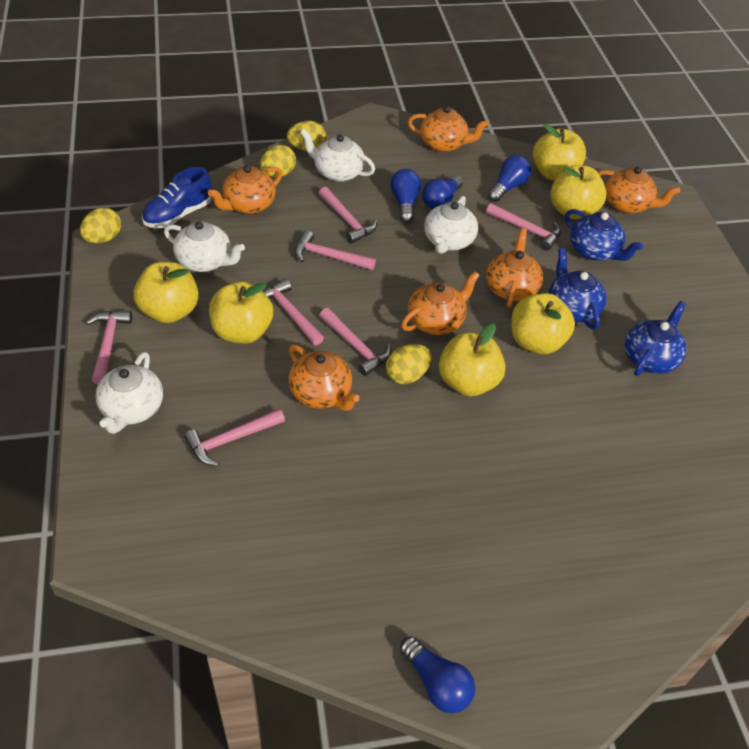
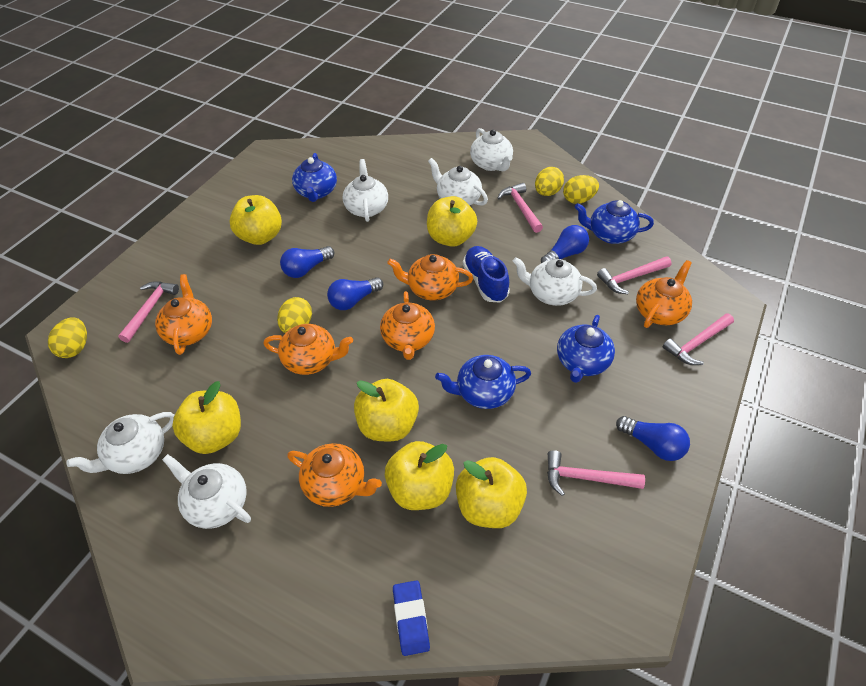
blue eraser: 0 -> 1
blue teapot: 3 -> 4
pink hammer: 7 -> 5
white teapot: 4 -> 6

